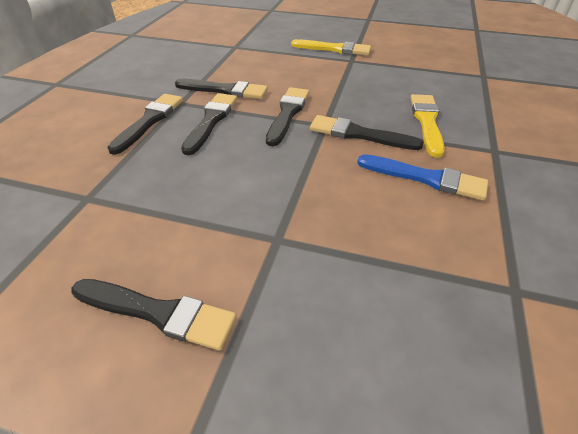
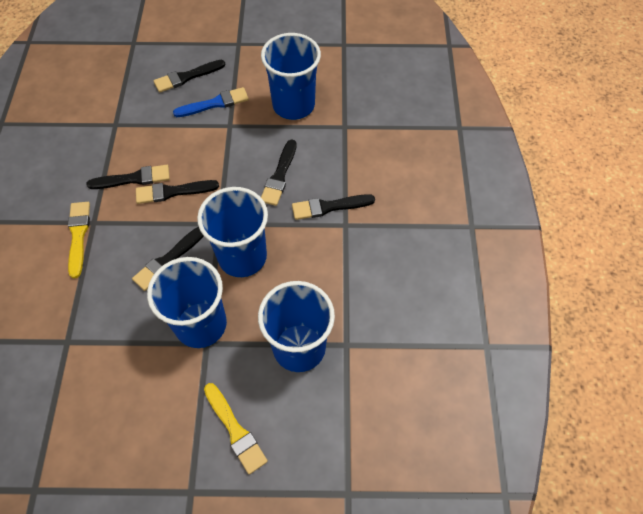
blue cup: 0 -> 4

